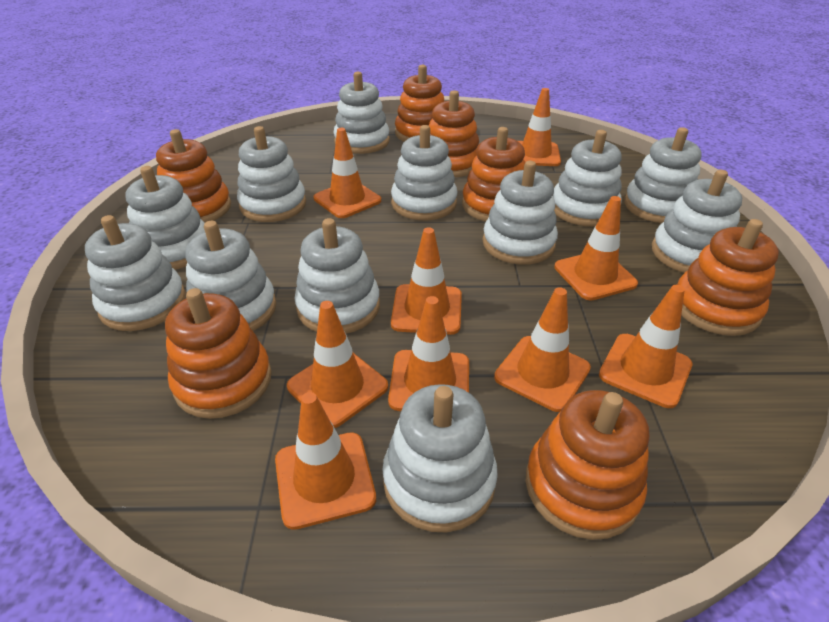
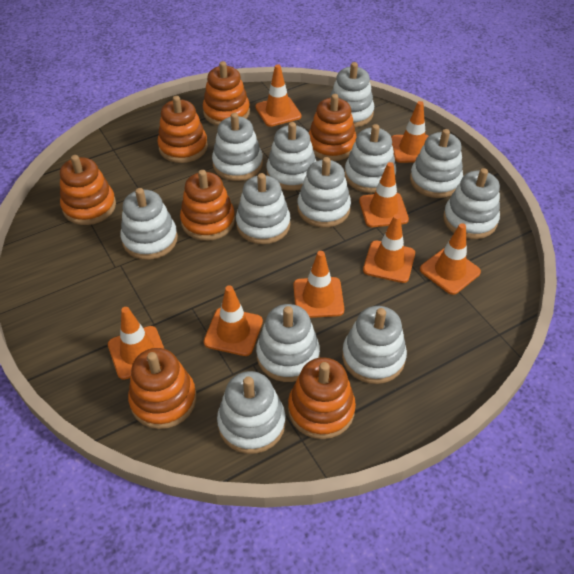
orange traffic cone: 9 -> 8

